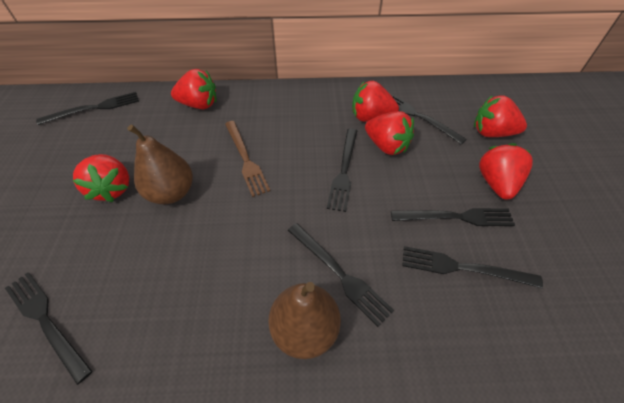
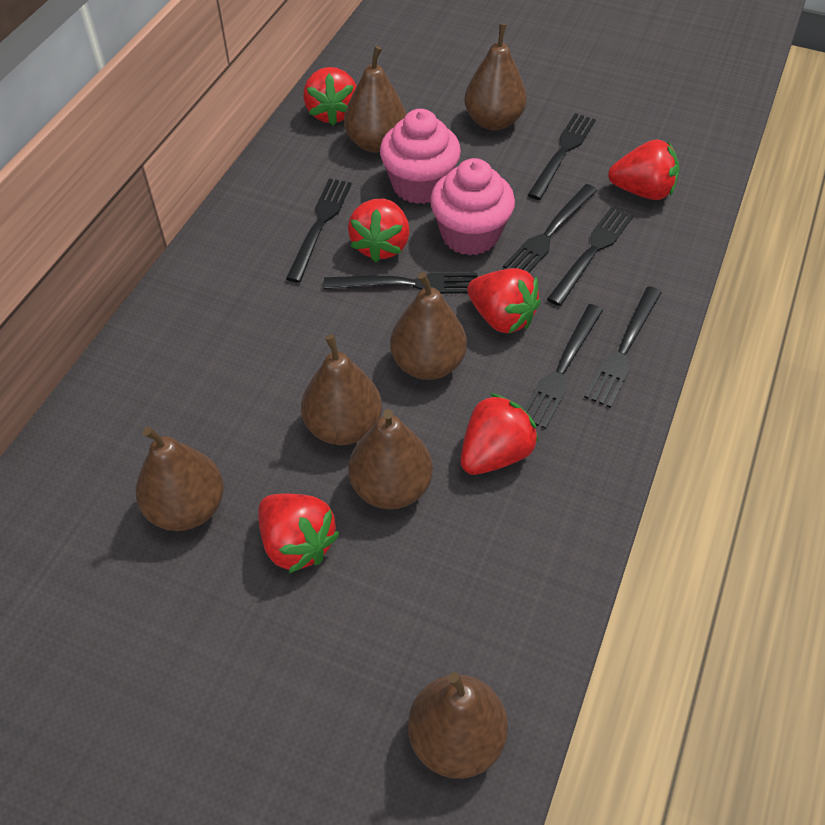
brown fork: 1 -> 0
brown pear: 2 -> 7
pink cupcake: 0 -> 2

